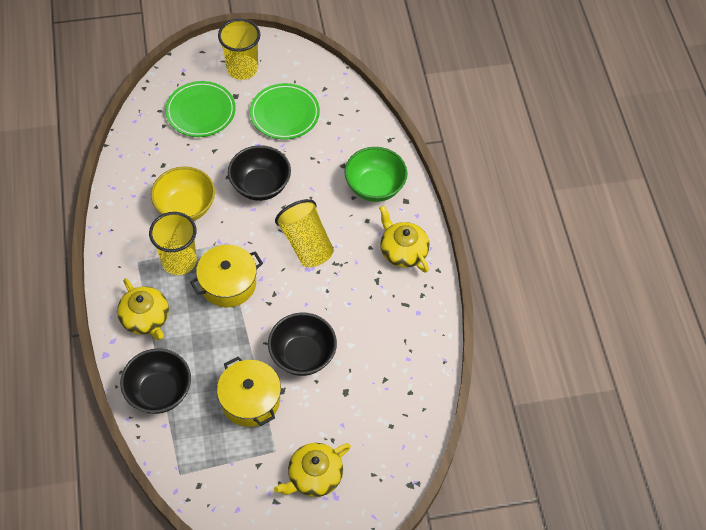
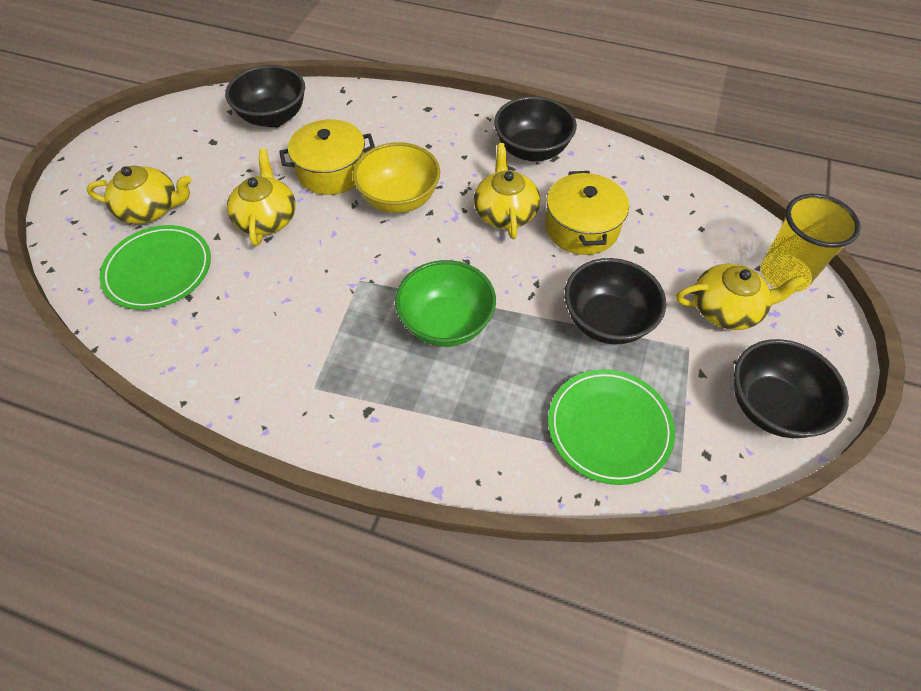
black bowl: 3 -> 4
yellow cup: 3 -> 1
yellow teapot: 3 -> 4

